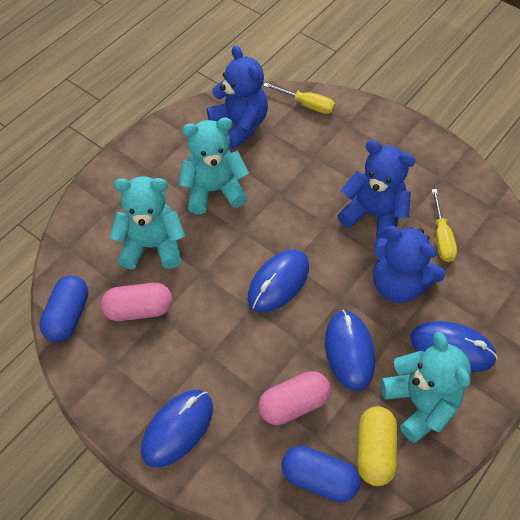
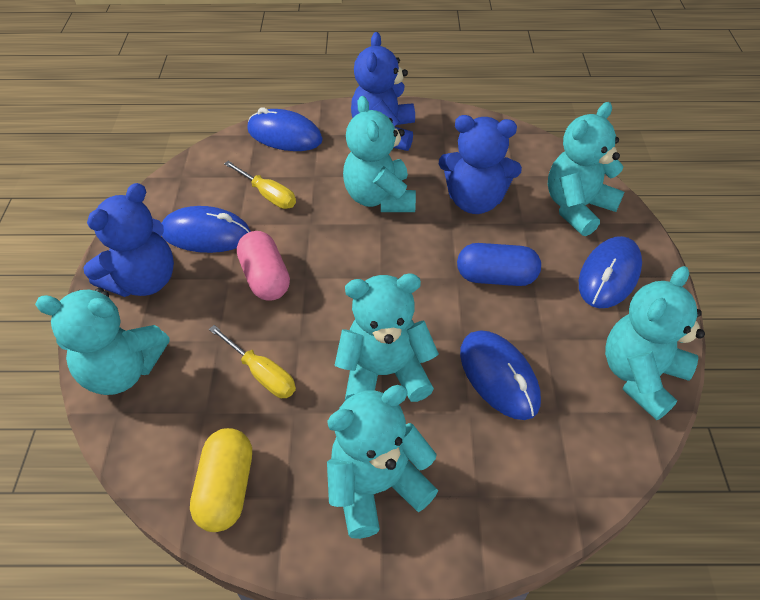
blue capsule: 2 -> 1
pink capsule: 2 -> 1
turquoise teddy bear: 3 -> 6

